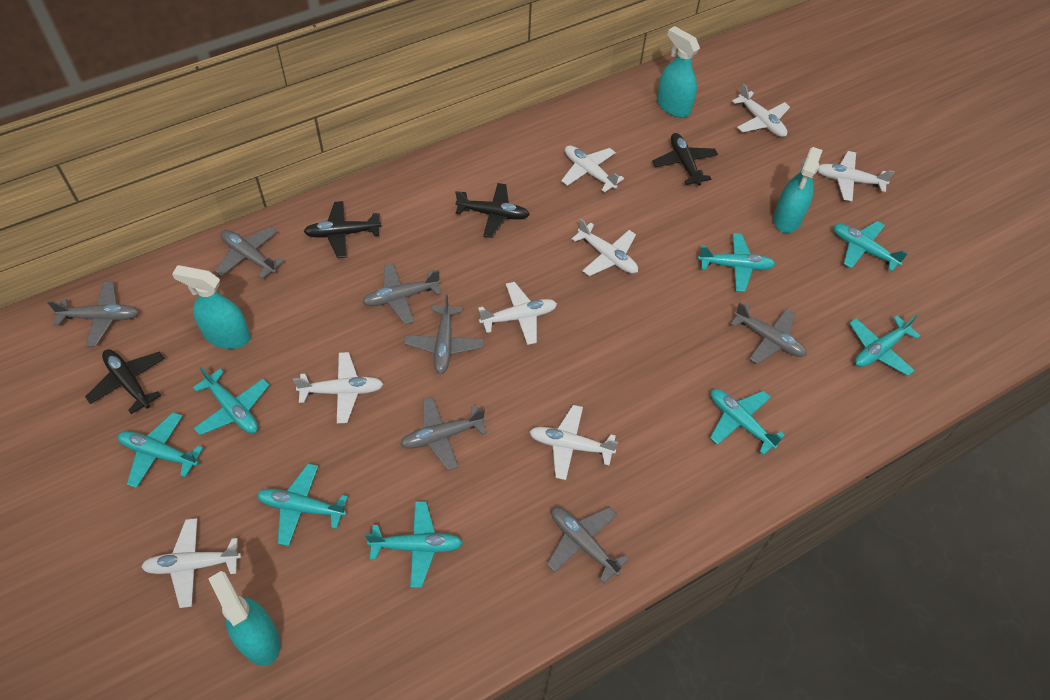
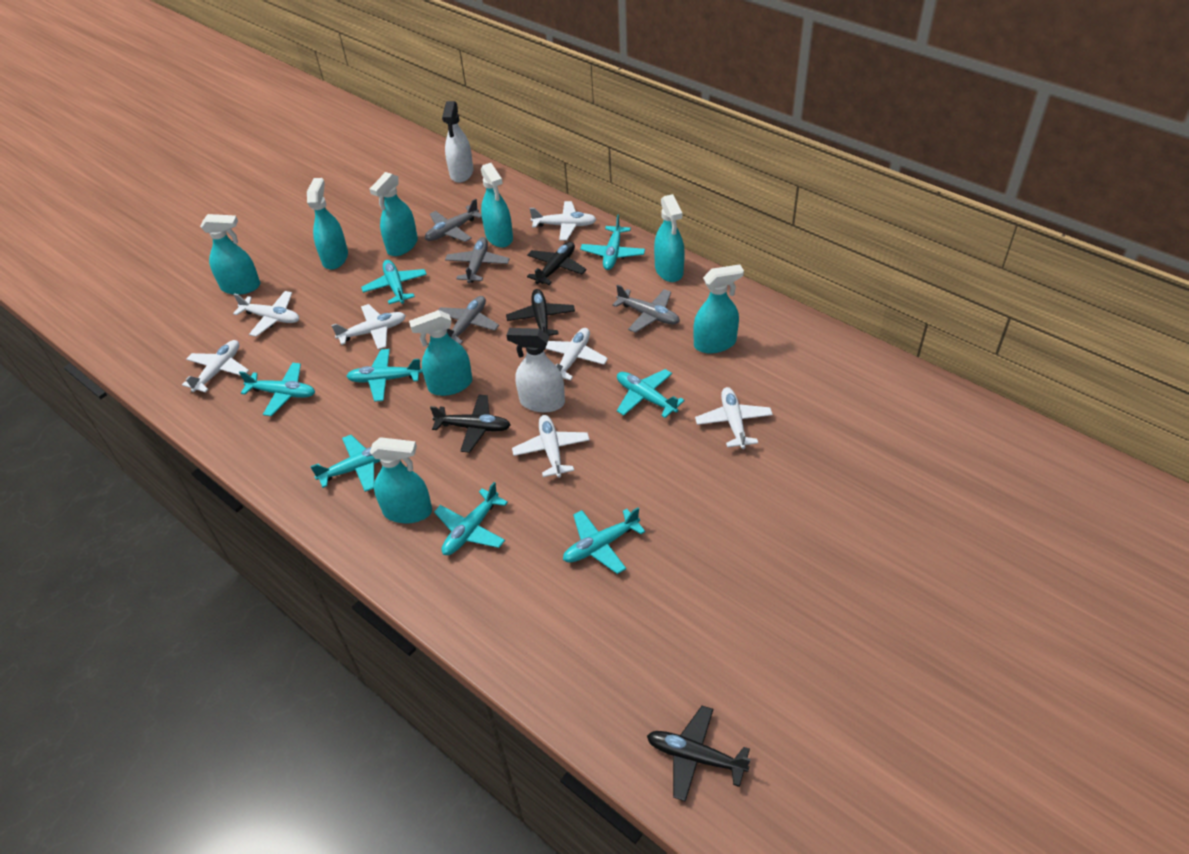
grey plane: 7 -> 4
turquoise spray bottle: 4 -> 8
white plane: 8 -> 7
white spray bottle: 0 -> 2

